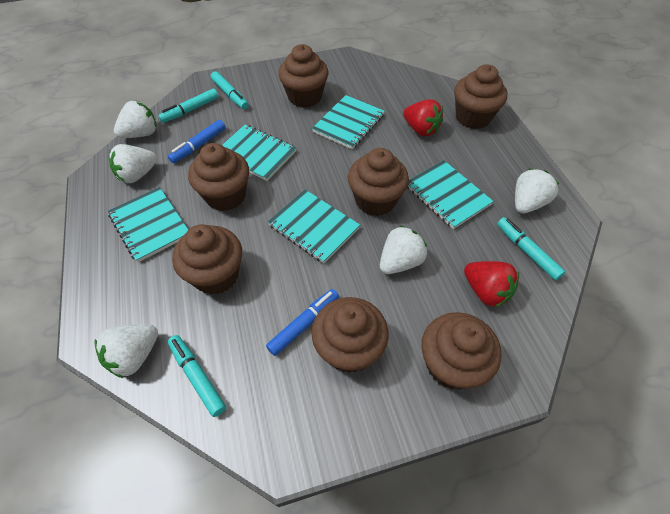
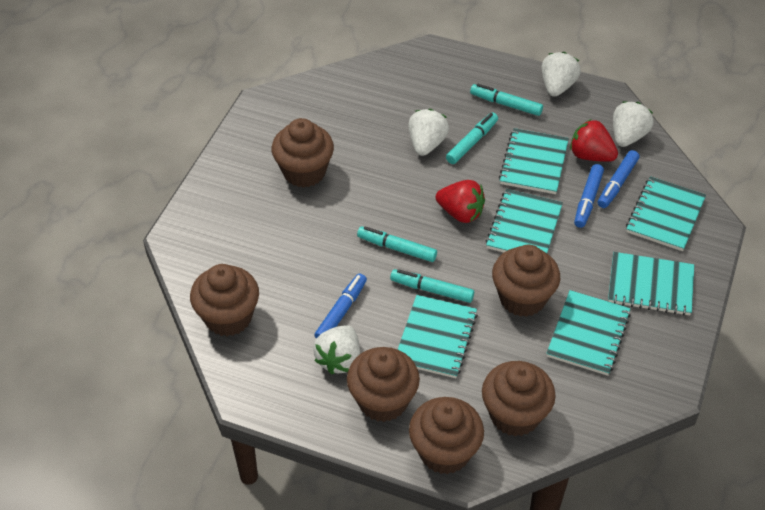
blue marker: 2 -> 3
brown cupcake: 7 -> 6
turquoise notebook: 5 -> 6
white strawberry: 5 -> 4

